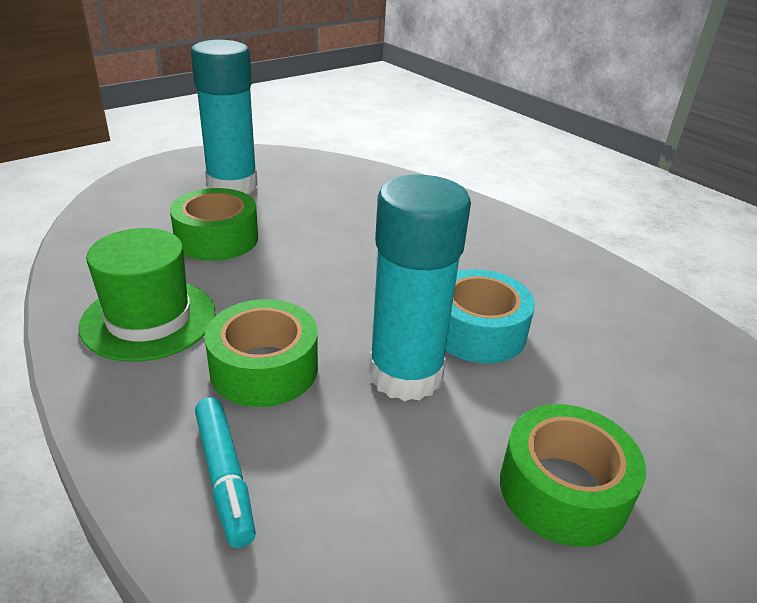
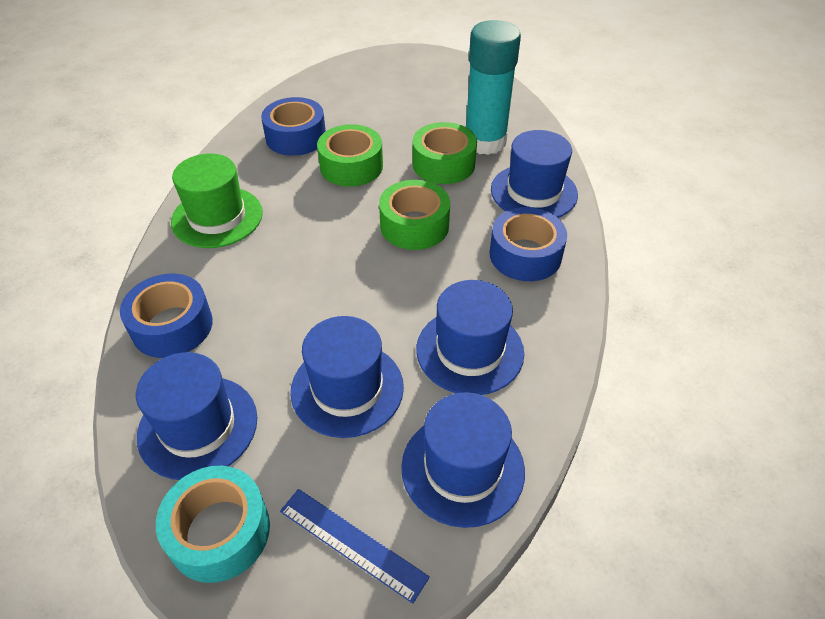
blue hat: 0 -> 5
blue ruler: 0 -> 1
blue tape: 0 -> 3
turquoise glue stick: 2 -> 1
turquoise marker: 1 -> 0

